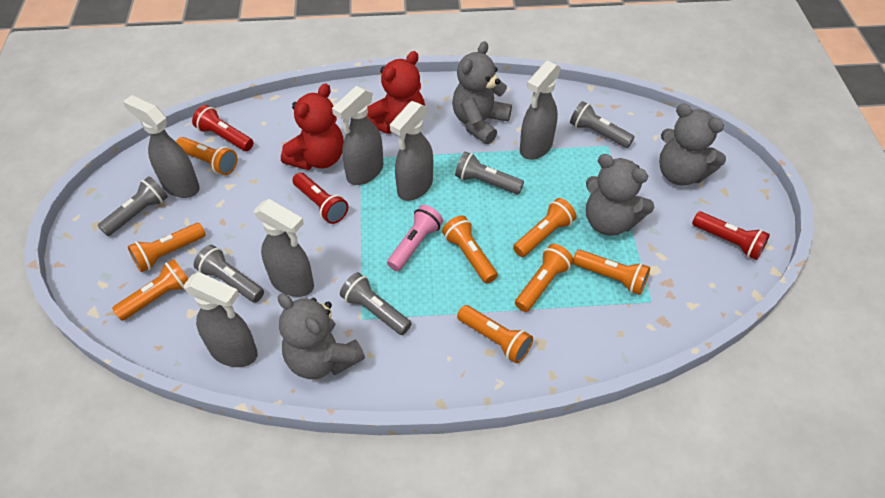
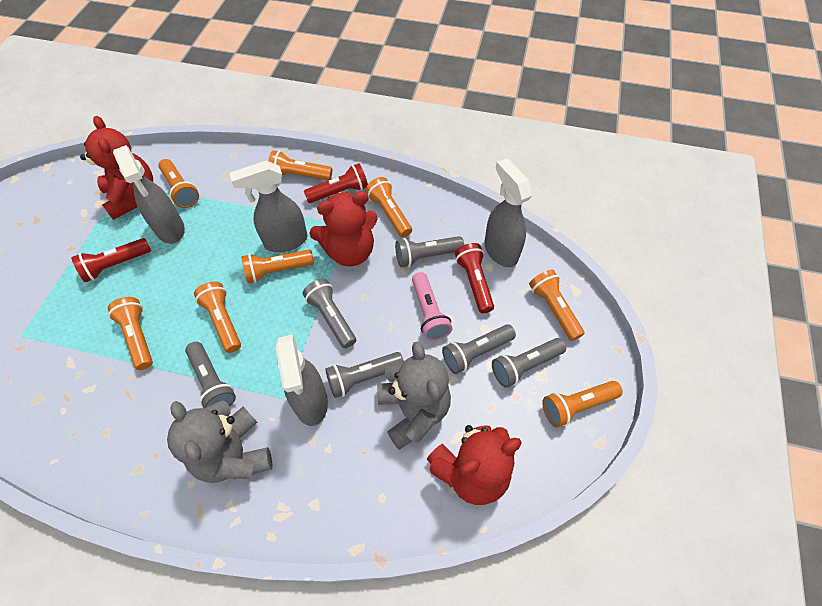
grey flashlight: 5 -> 6
grey spray bottle: 6 -> 4
grey teddy bear: 4 -> 2
red teddy bear: 2 -> 3

